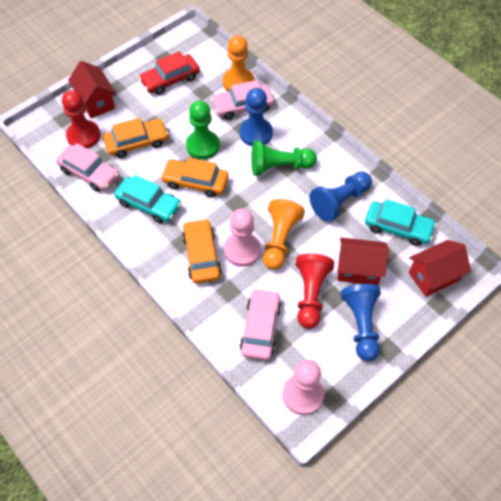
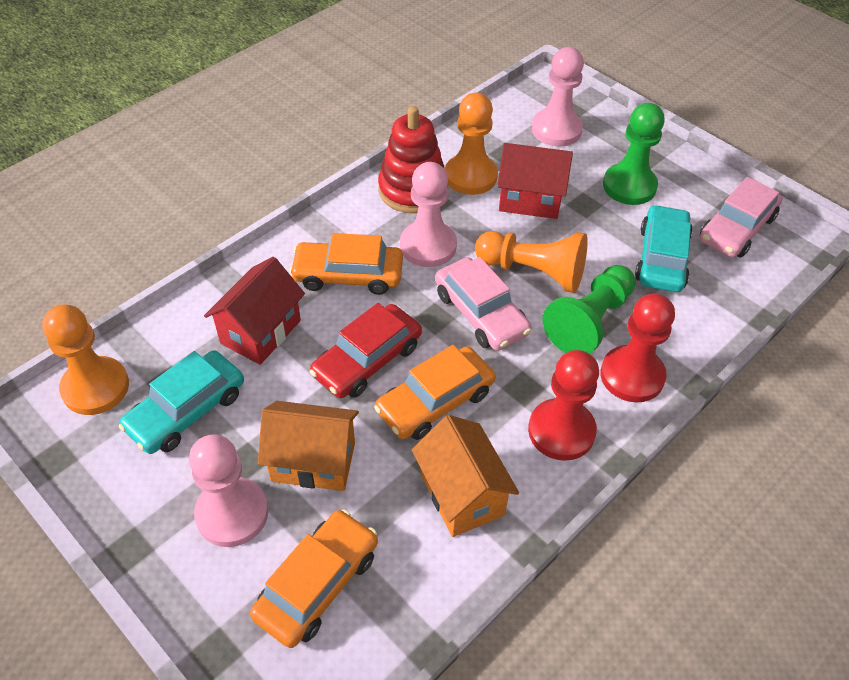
blue pawn: 3 -> 0
orange house: 0 -> 2
orange pawn: 2 -> 3
pink car: 3 -> 2
pink pawn: 2 -> 3
red house: 3 -> 2
red stacking toy: 0 -> 1

